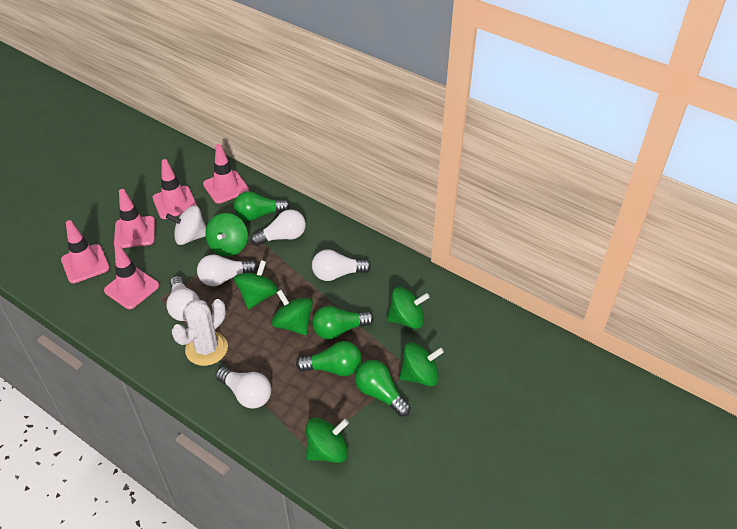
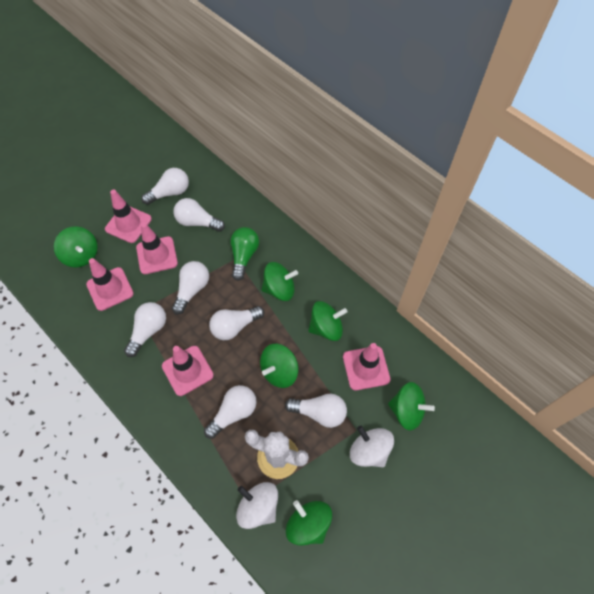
green light bulb: 4 -> 1
white light bulb: 5 -> 7
white spinning top: 1 -> 2

